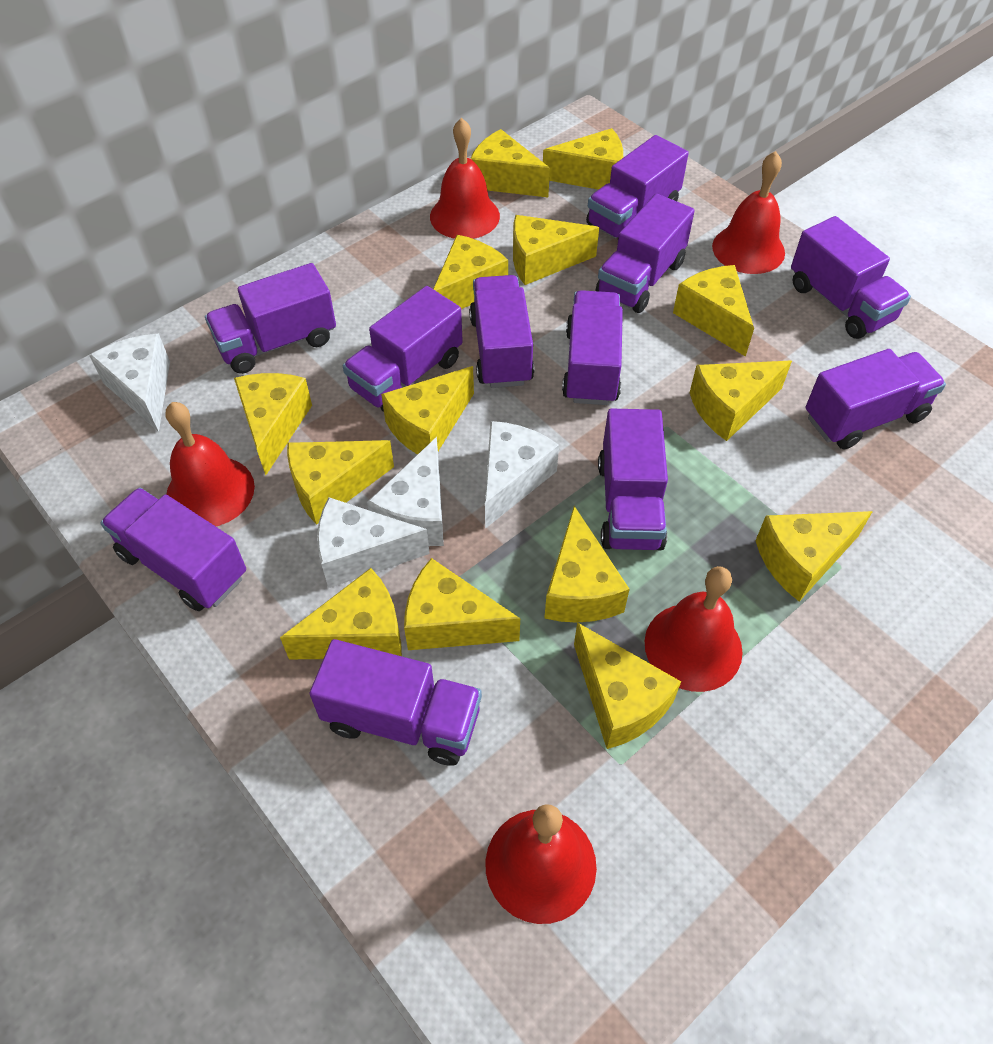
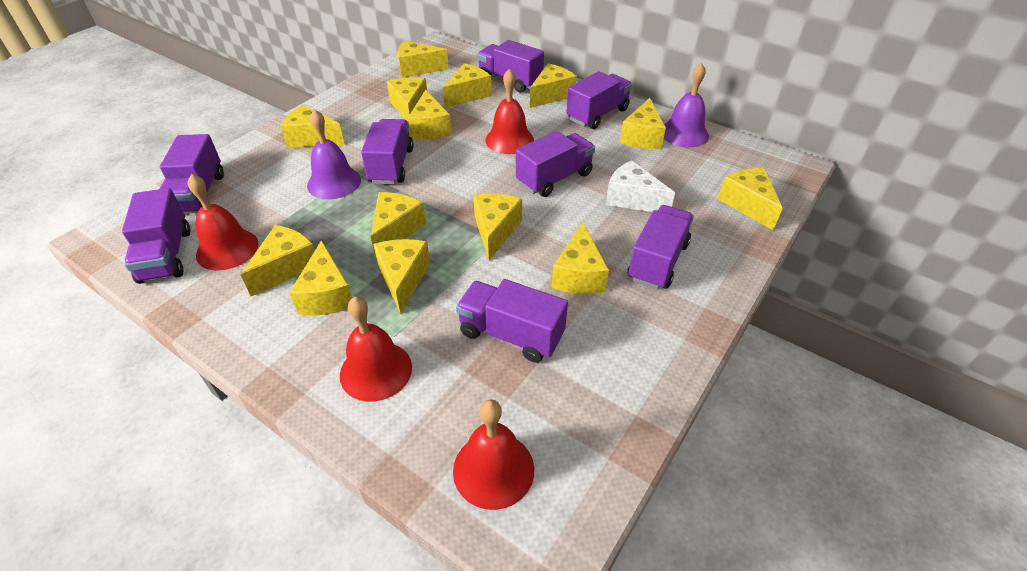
purple bell: 0 -> 2
purple truck: 11 -> 8
red bell: 5 -> 4
white cheese: 4 -> 1

